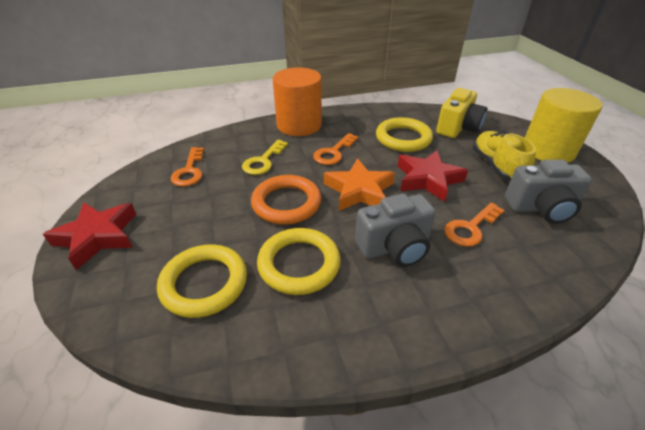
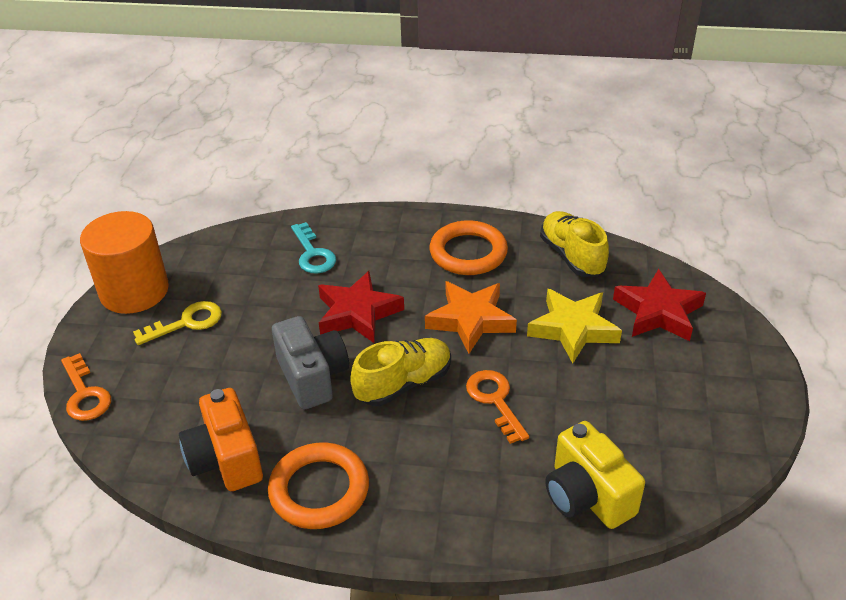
grey camera: 2 -> 1
orange camera: 0 -> 1
orange key: 3 -> 2
orange ring: 1 -> 2
turquoise key: 0 -> 1
yellow cylinder: 1 -> 0
yellow ring: 3 -> 0
yellow shoe: 1 -> 2
yellow star: 0 -> 1

